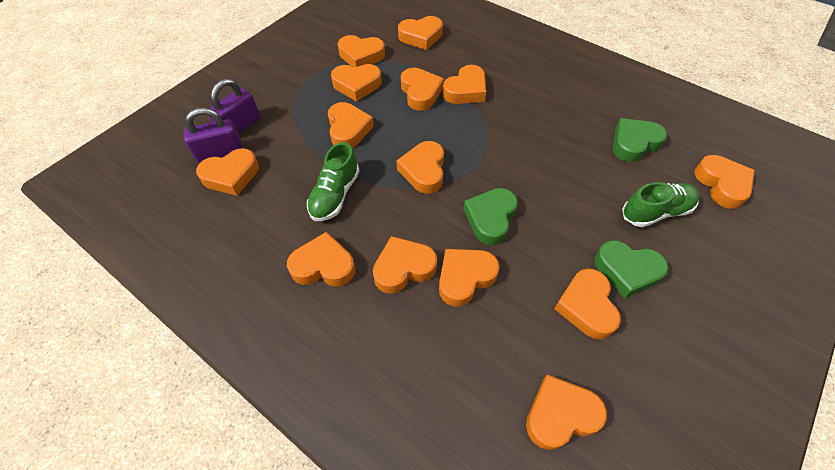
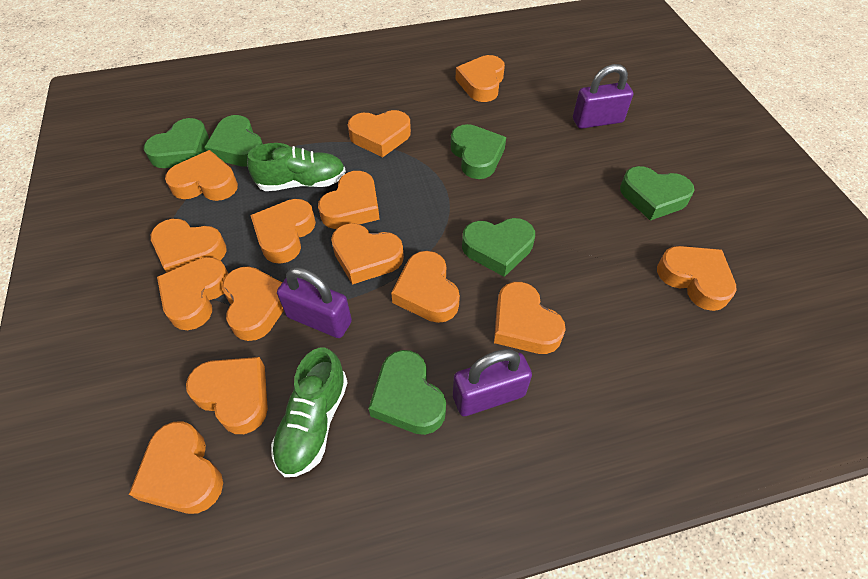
green heart: 3 -> 6
purple padlock: 2 -> 3

